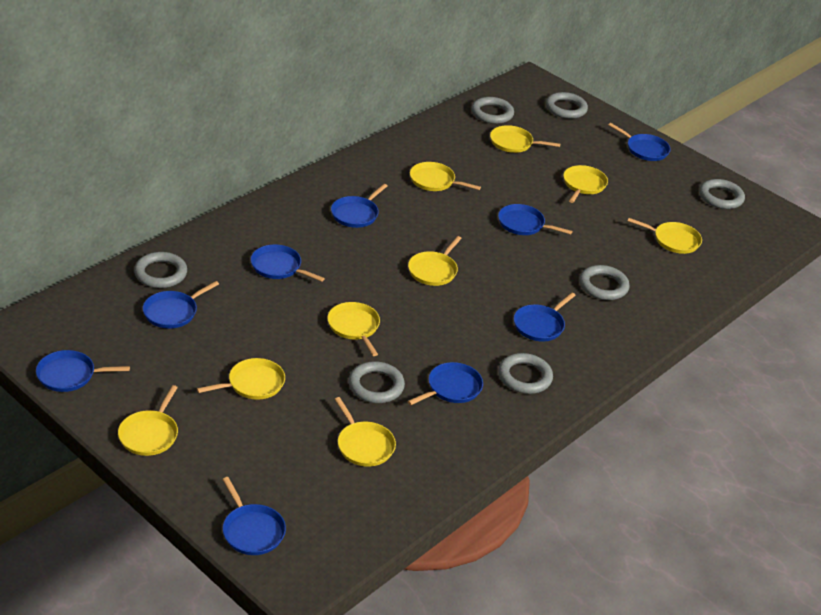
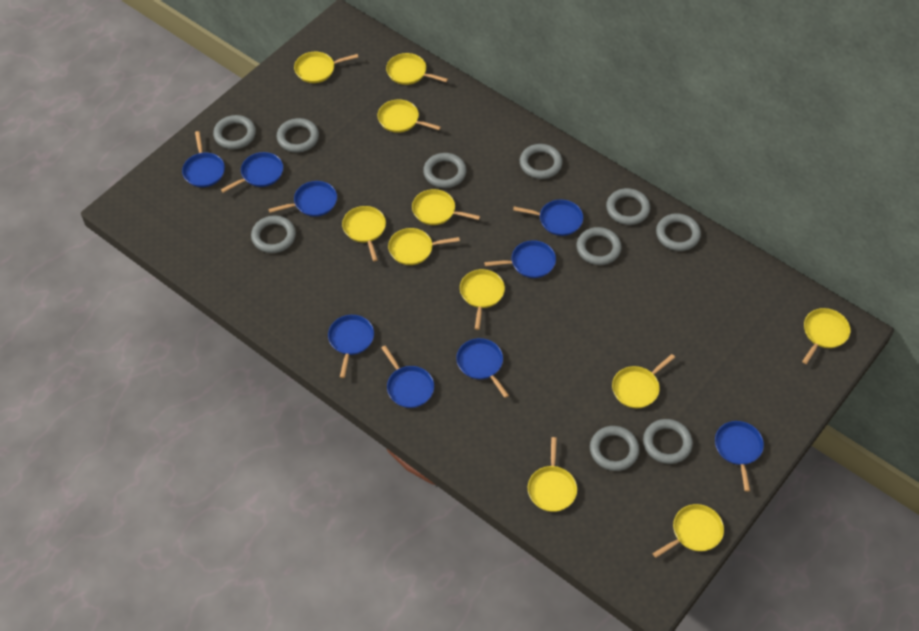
grey ring: 7 -> 10
yellow pan: 9 -> 11

